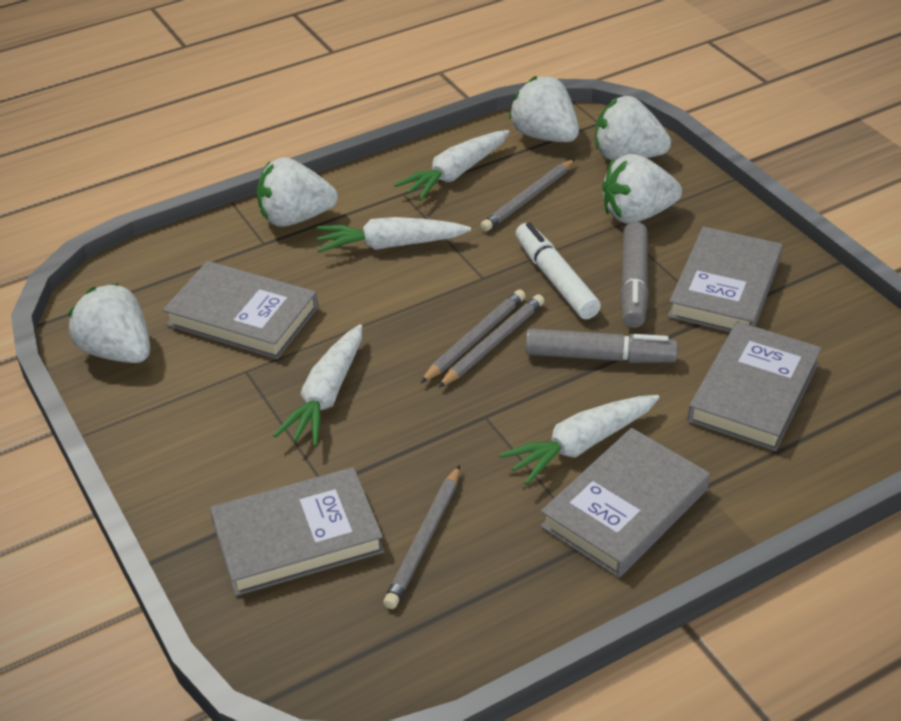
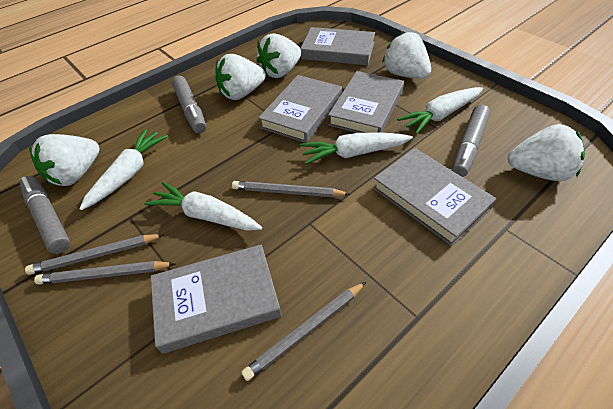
grey marker: 2 -> 3
white marker: 1 -> 0

